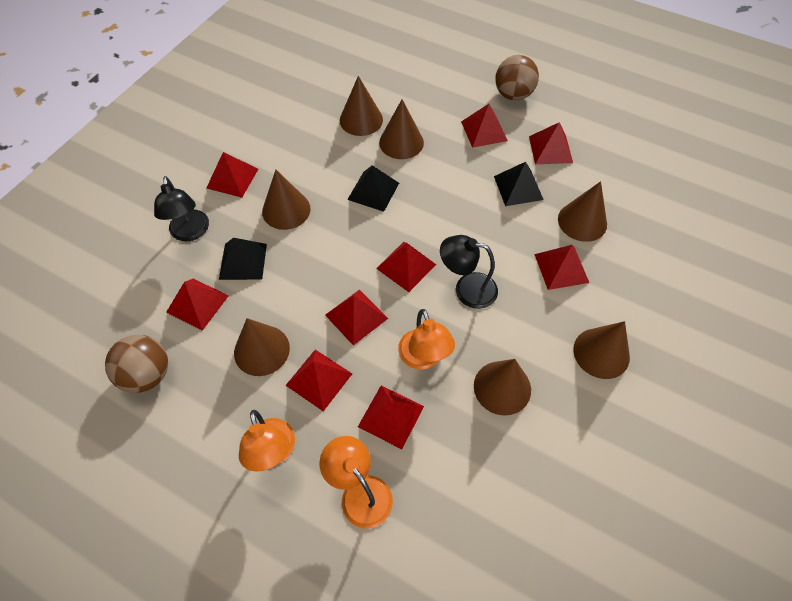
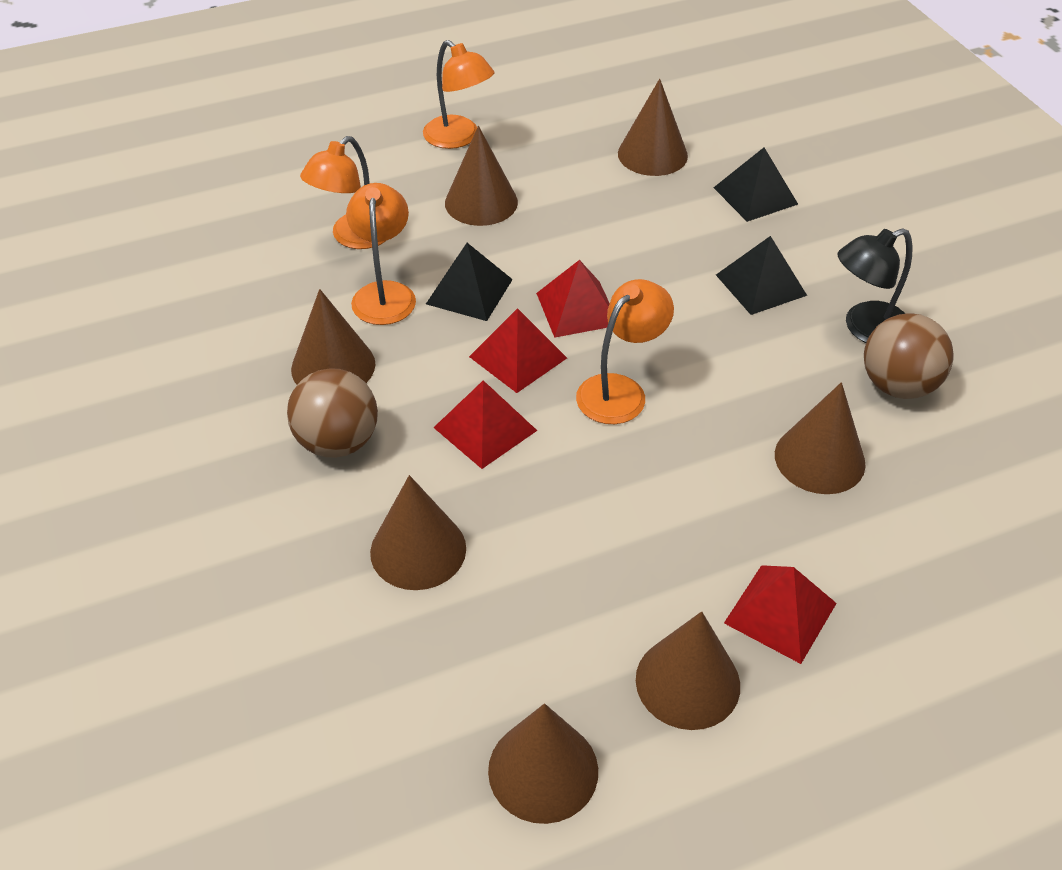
black lamp: 2 -> 1
orange lamp: 3 -> 4
red pyramid: 9 -> 4

